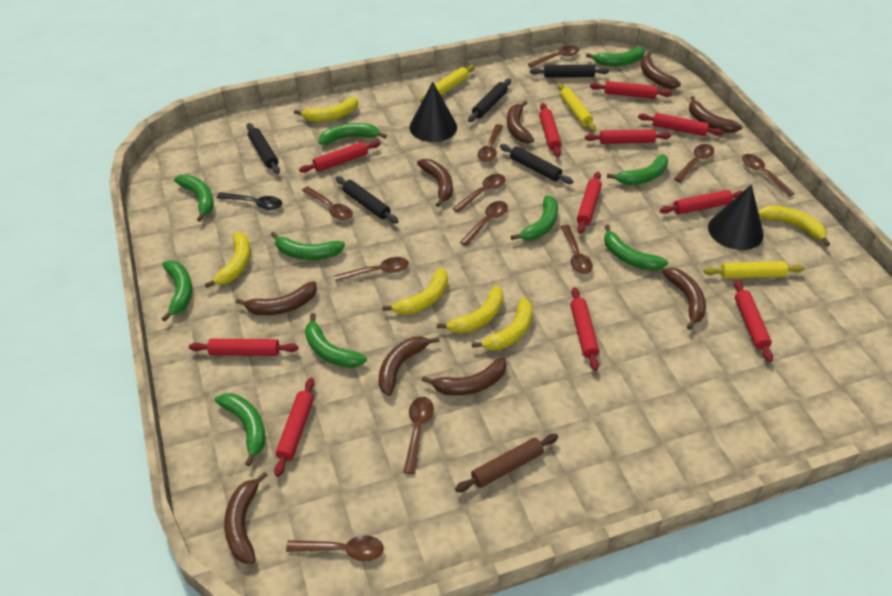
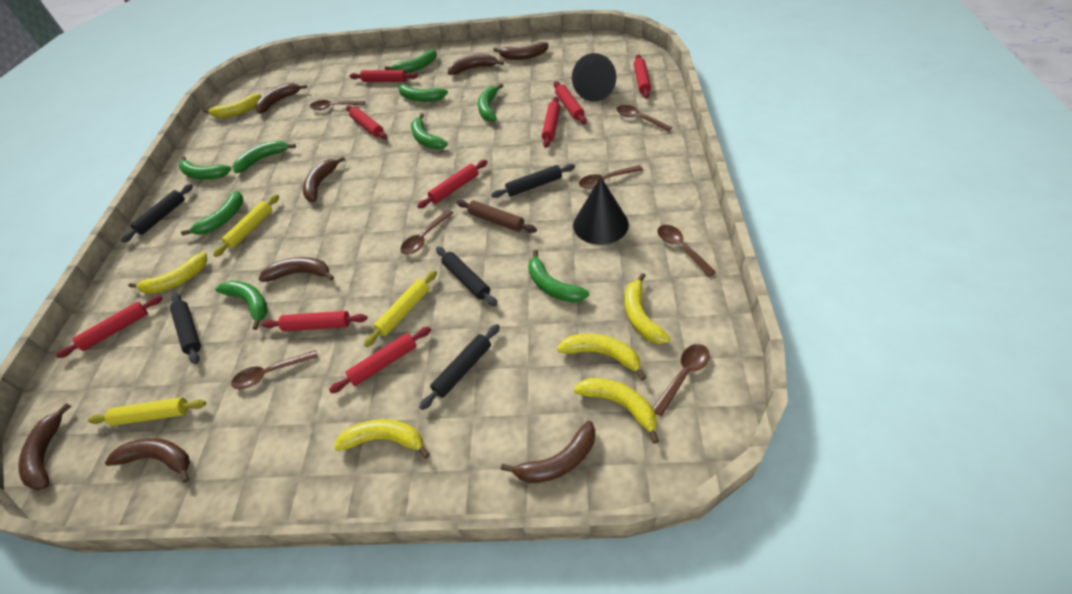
black spoon: 1 -> 0
brown banana: 9 -> 8
brown spoon: 11 -> 7
green banana: 10 -> 9
red rolling pin: 11 -> 9

